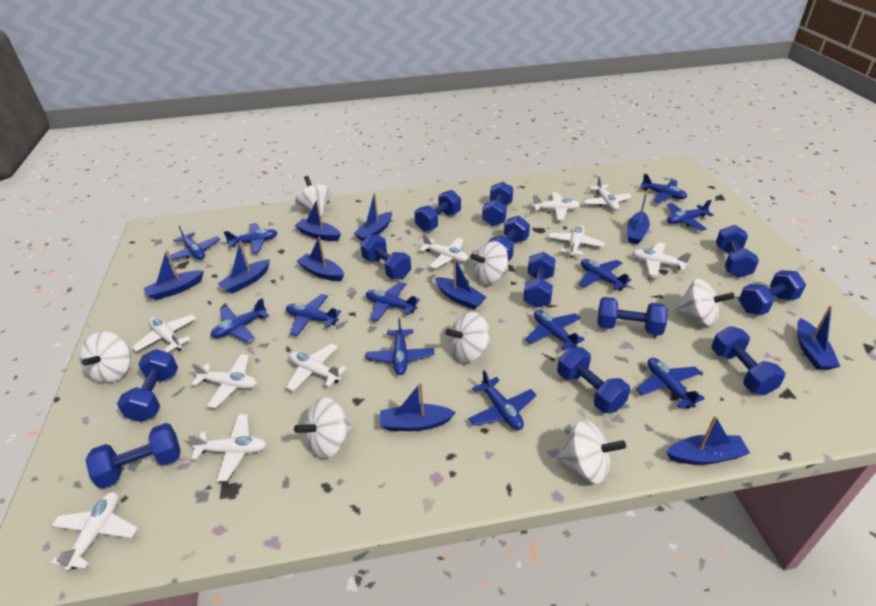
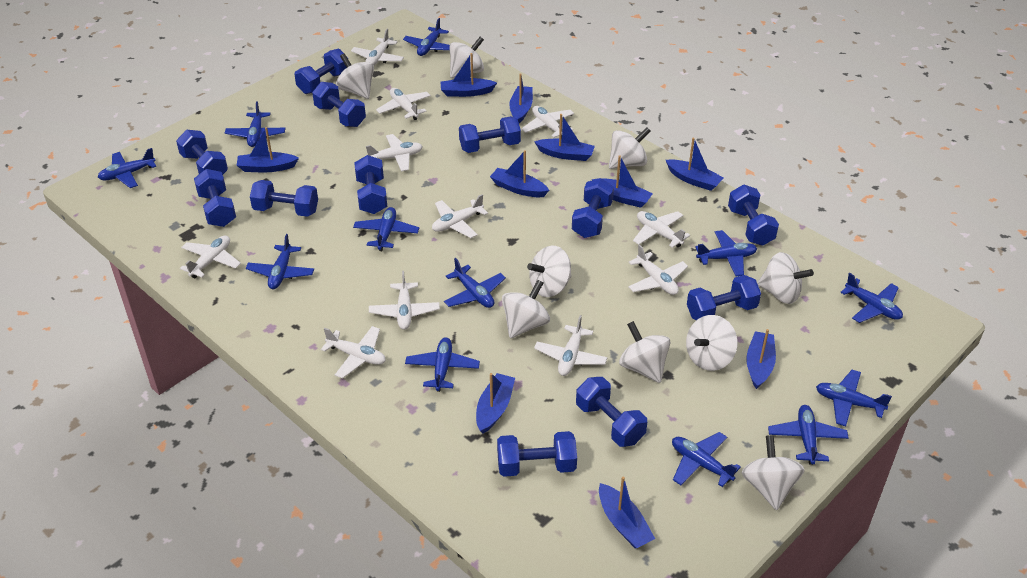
white plane: 10 -> 11
white spinning top: 7 -> 9

